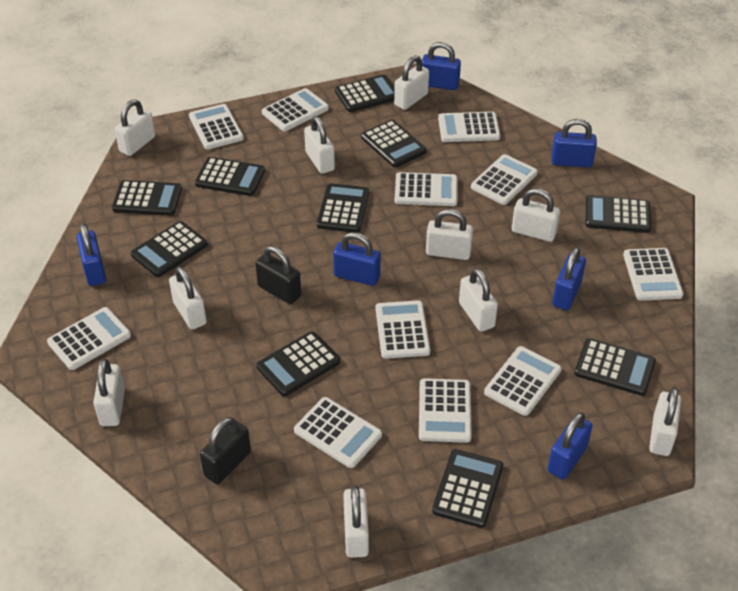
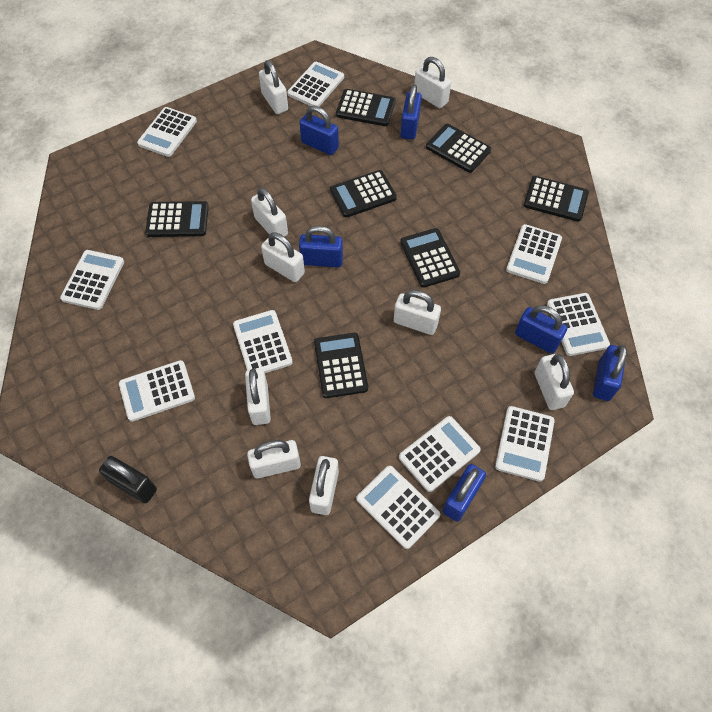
black calculator: 10 -> 7
black padlock: 2 -> 1
white calculator: 11 -> 10
white padlock: 10 -> 9

